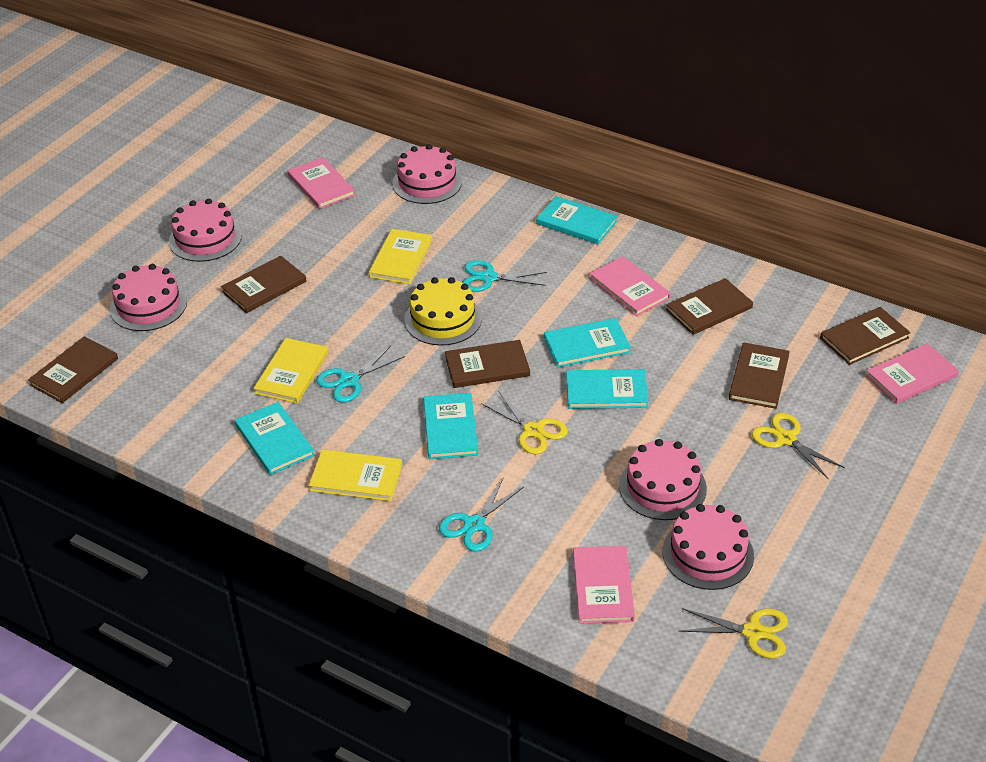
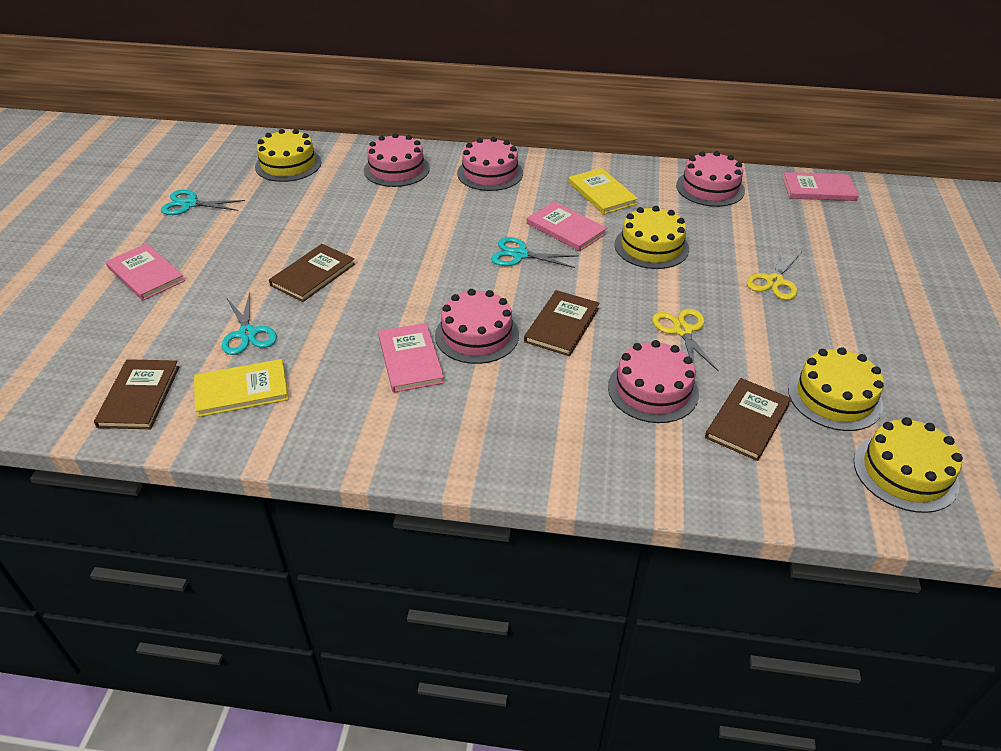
brown book: 6 -> 4
turquoise book: 5 -> 0
yellow book: 3 -> 2
yellow cake: 1 -> 4
yellow scissors: 3 -> 2

